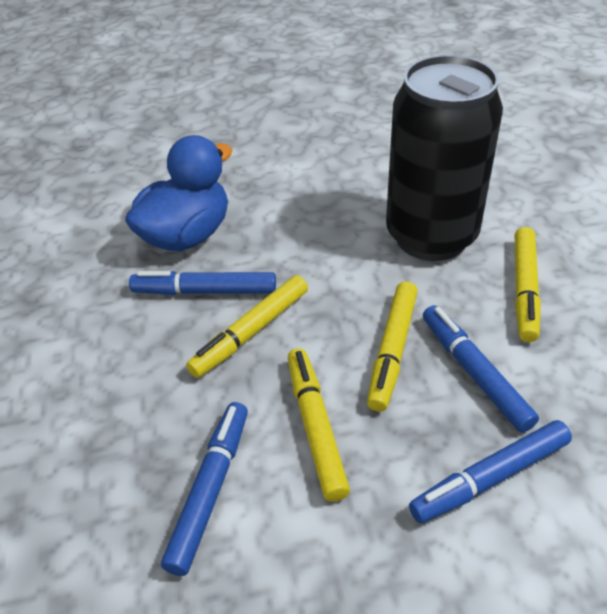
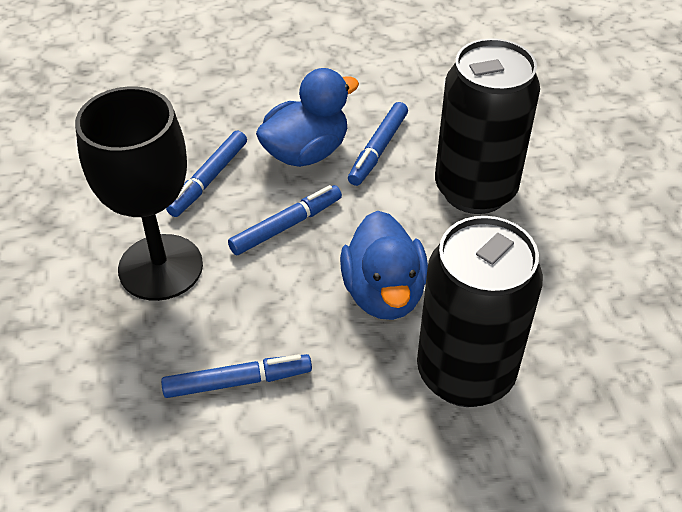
black can: 1 -> 2
black goblet: 0 -> 1
blue duck: 1 -> 2
yellow marker: 4 -> 0

